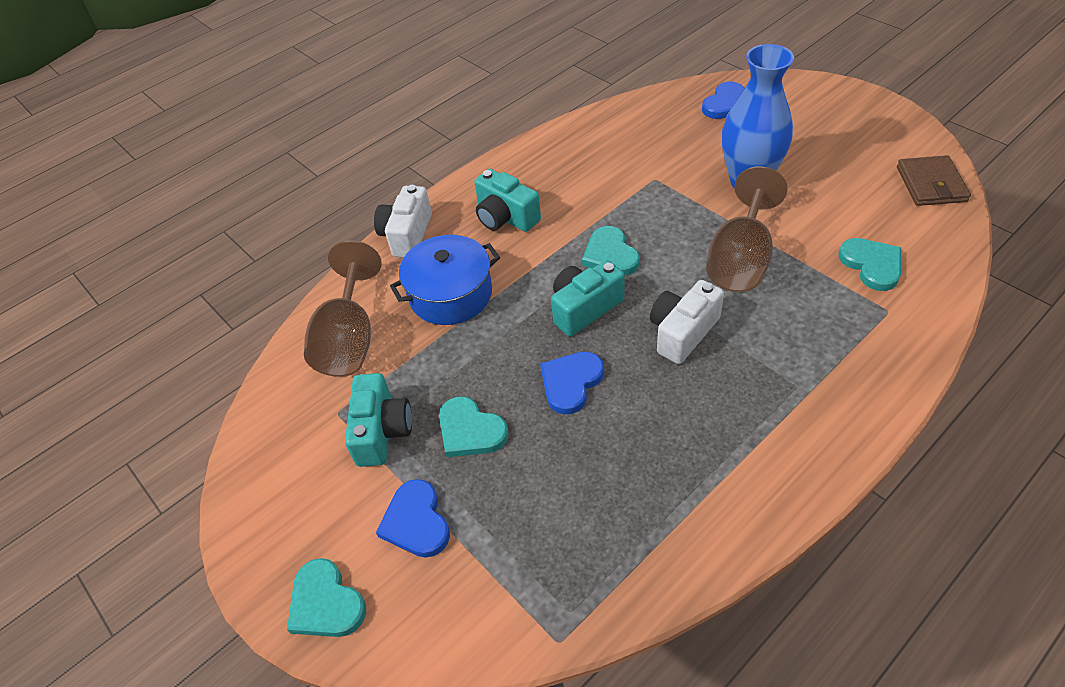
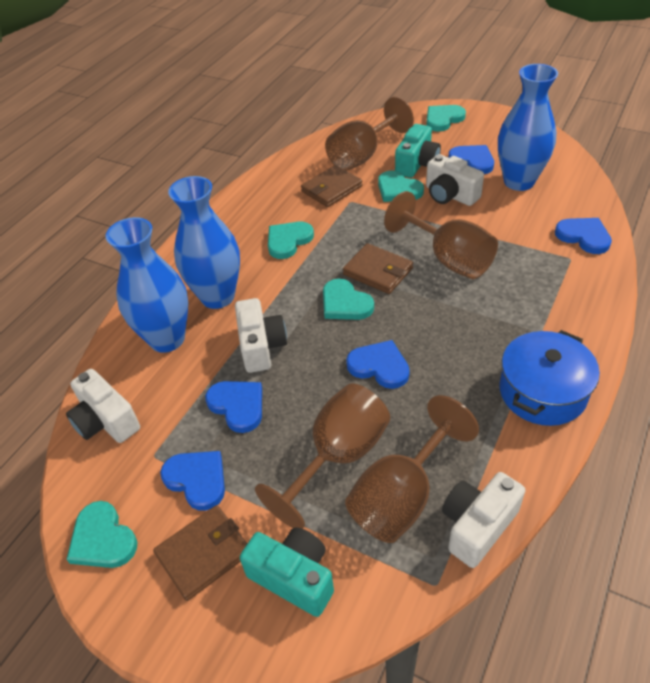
blue heart: 3 -> 5
blue vase: 1 -> 3
brown goblet: 2 -> 4
brown wallet: 1 -> 3
turquoise camera: 3 -> 2
turquoise heart: 4 -> 5
white camera: 2 -> 4

